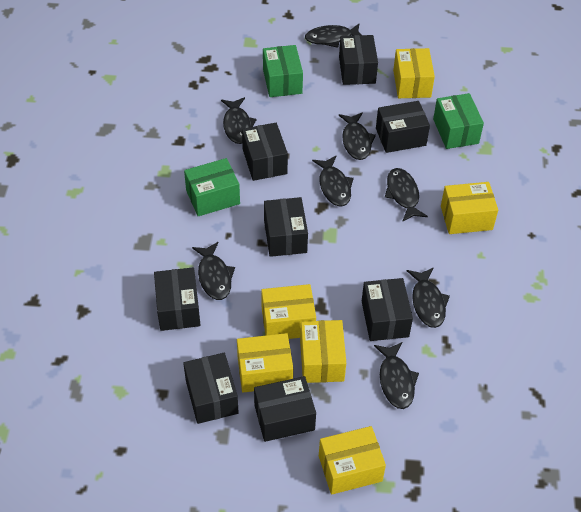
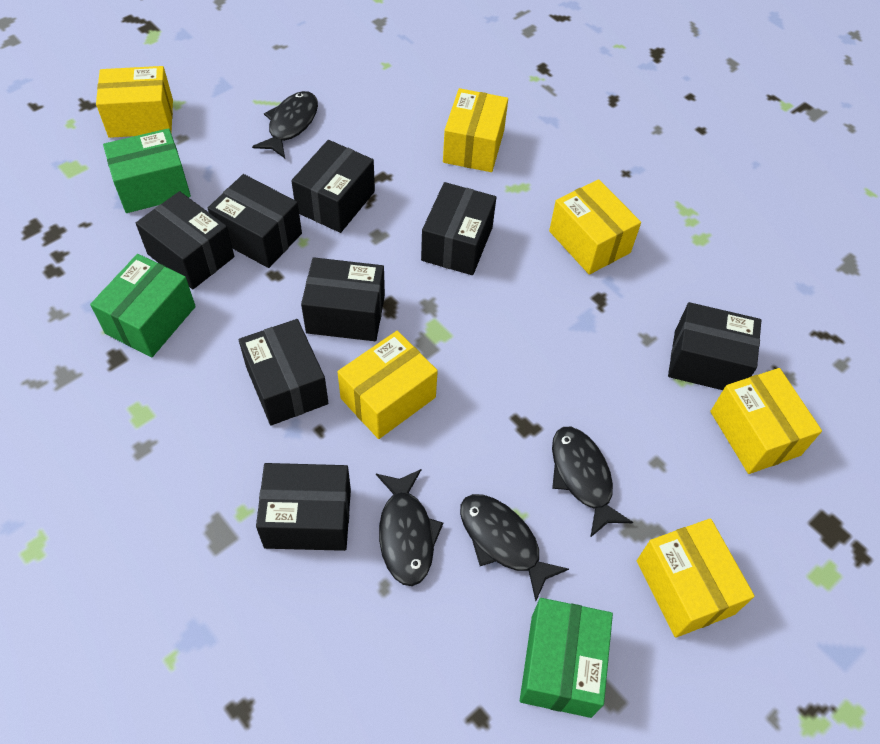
black fish: 8 -> 4

